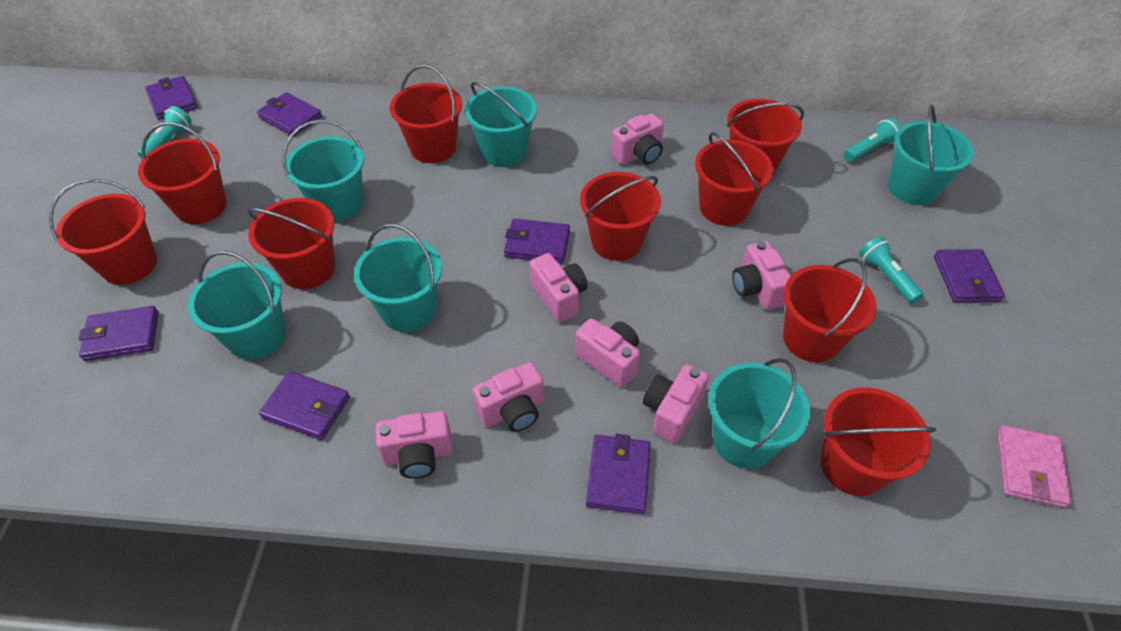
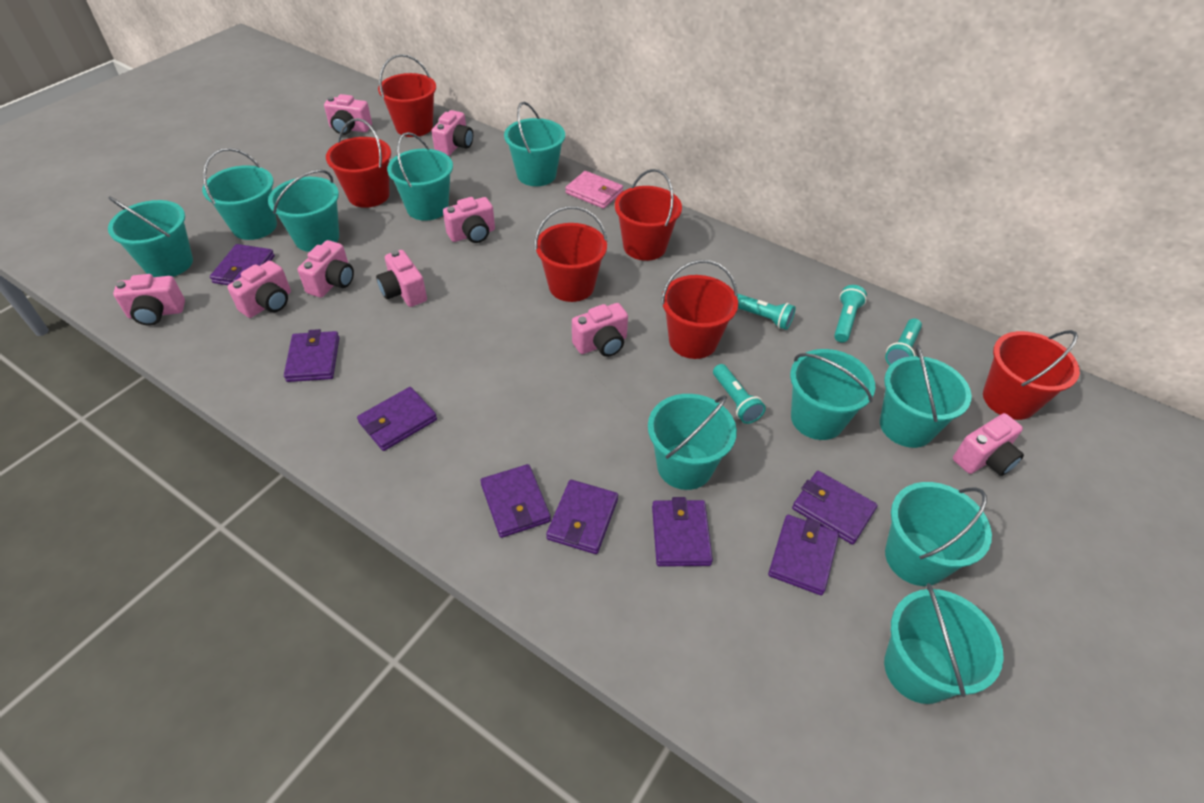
pink camera: 7 -> 9
purple wallet: 7 -> 8
red bucket: 9 -> 6
turquoise bucket: 6 -> 10
turquoise flashlight: 3 -> 4

